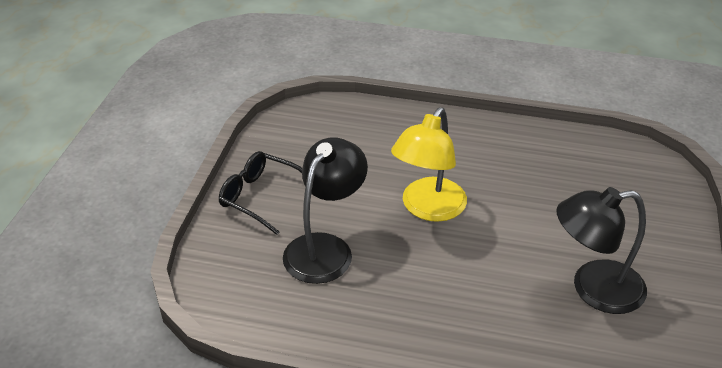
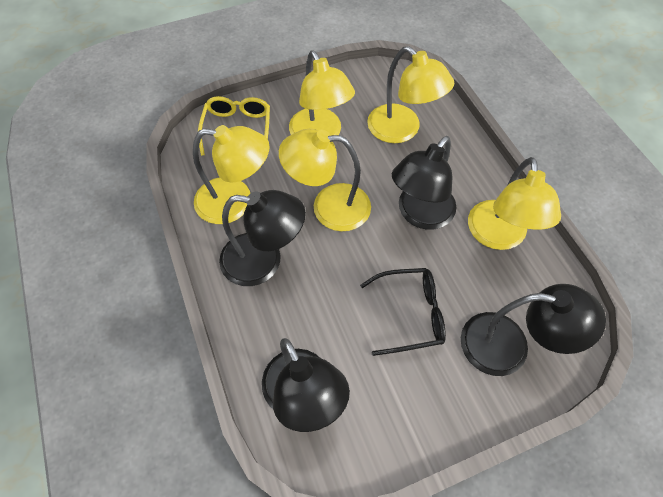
black lamp: 2 -> 4
yellow glasses: 0 -> 1
yellow lamp: 1 -> 5

